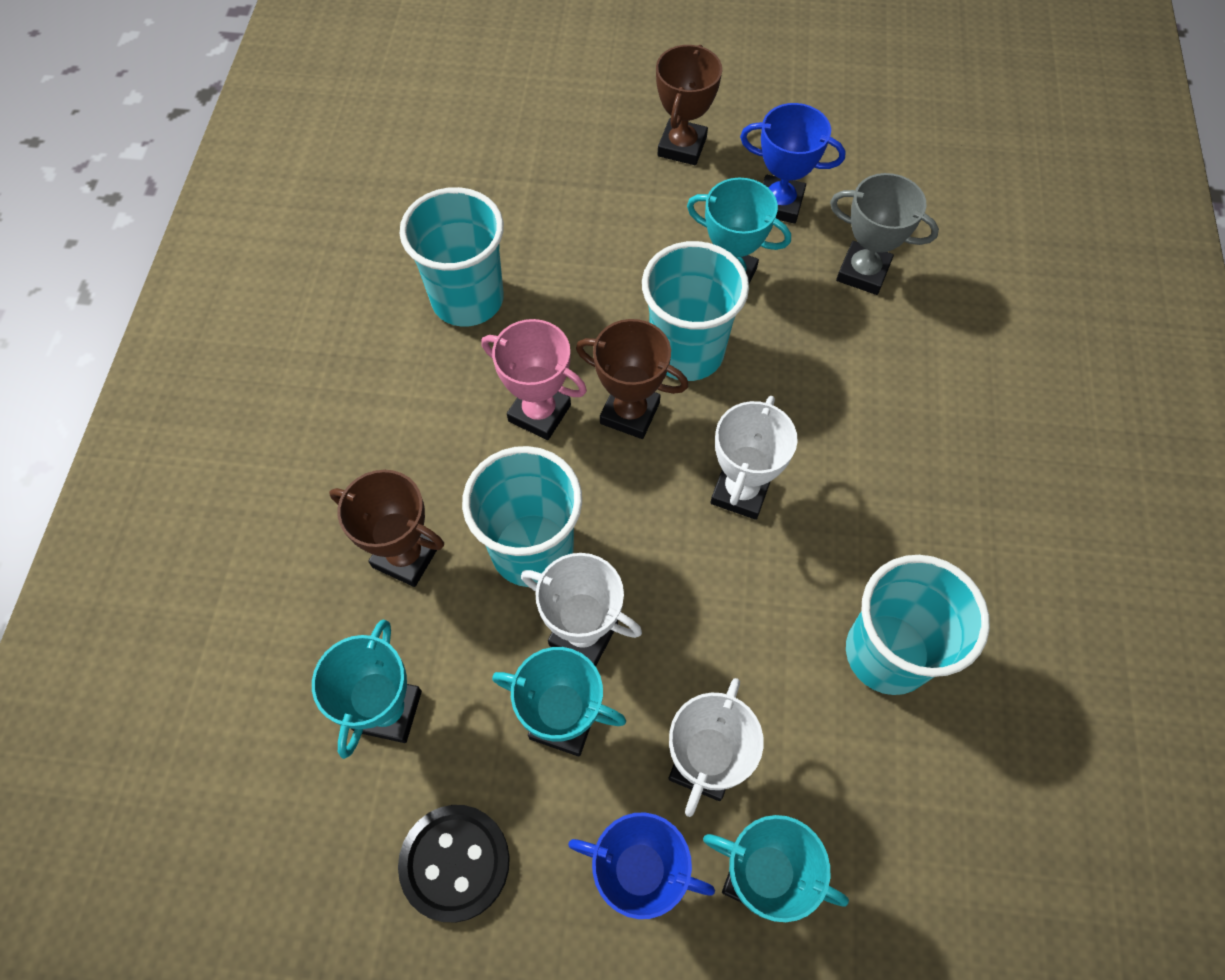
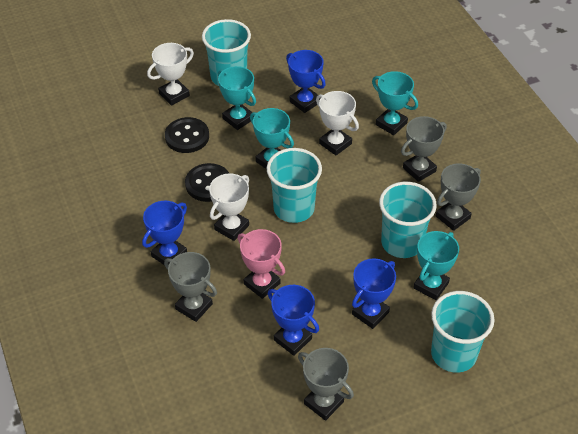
black button: 1 -> 2
blue trophy: 2 -> 4
brown trophy: 3 -> 0
grey trophy: 1 -> 4

